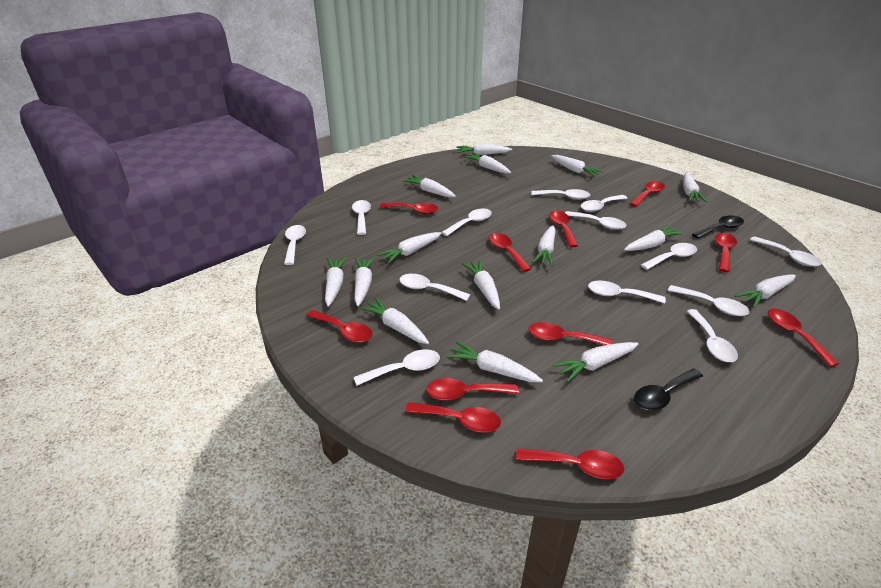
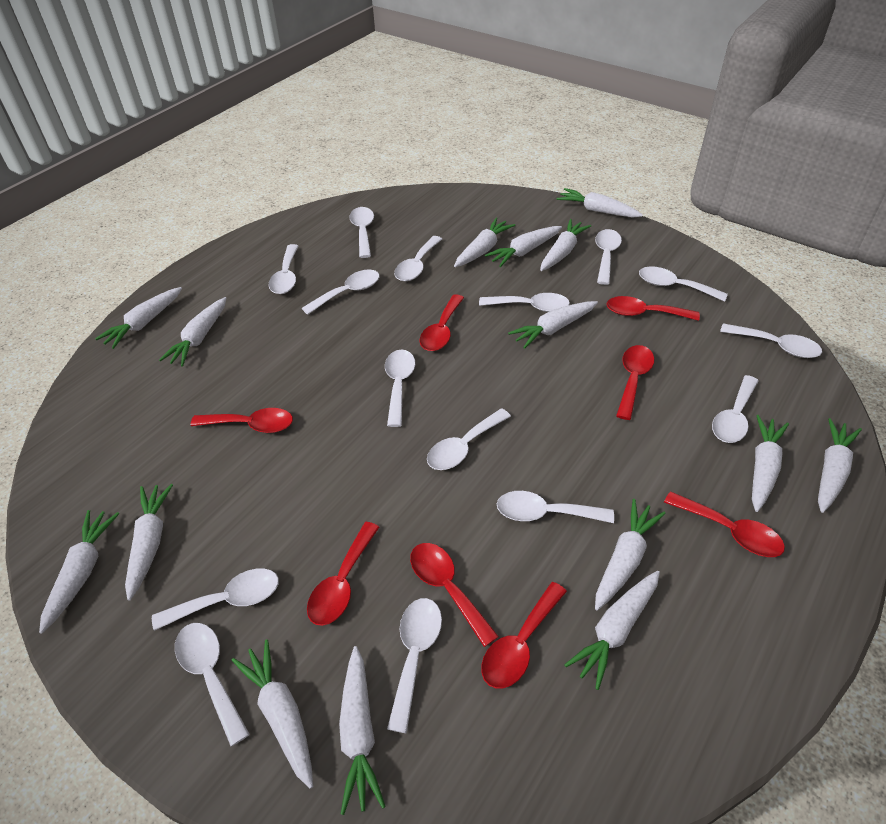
black spoon: 2 -> 0
red spoon: 11 -> 8
white spoon: 13 -> 15

